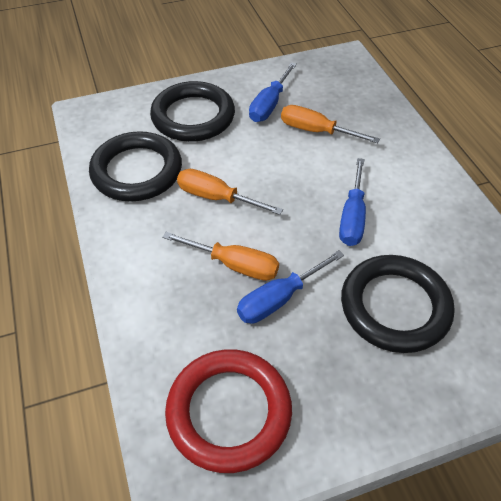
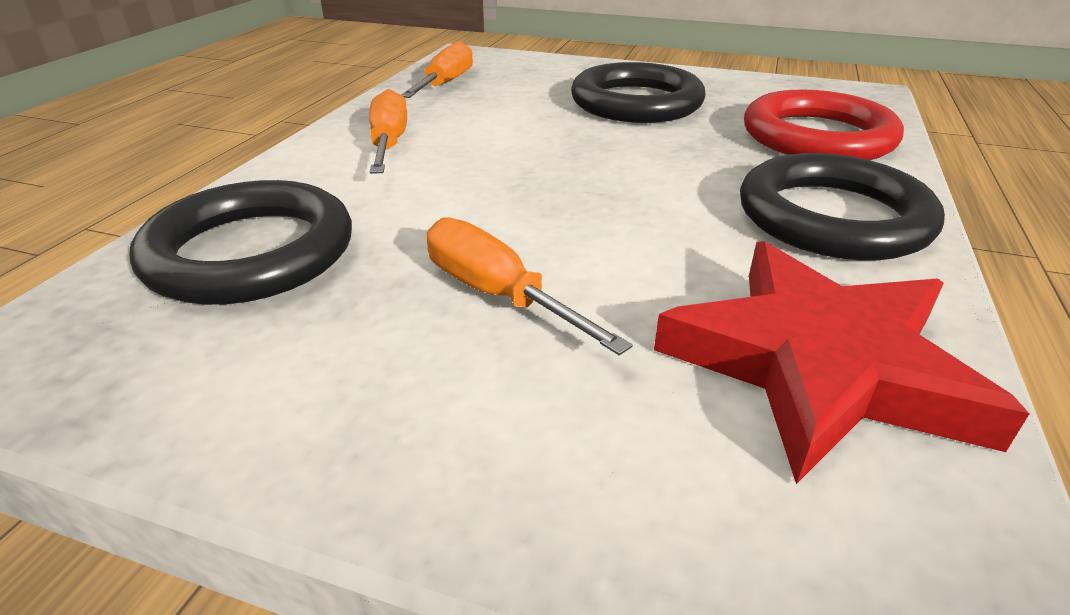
blue screwdriver: 3 -> 0
red star: 0 -> 1

